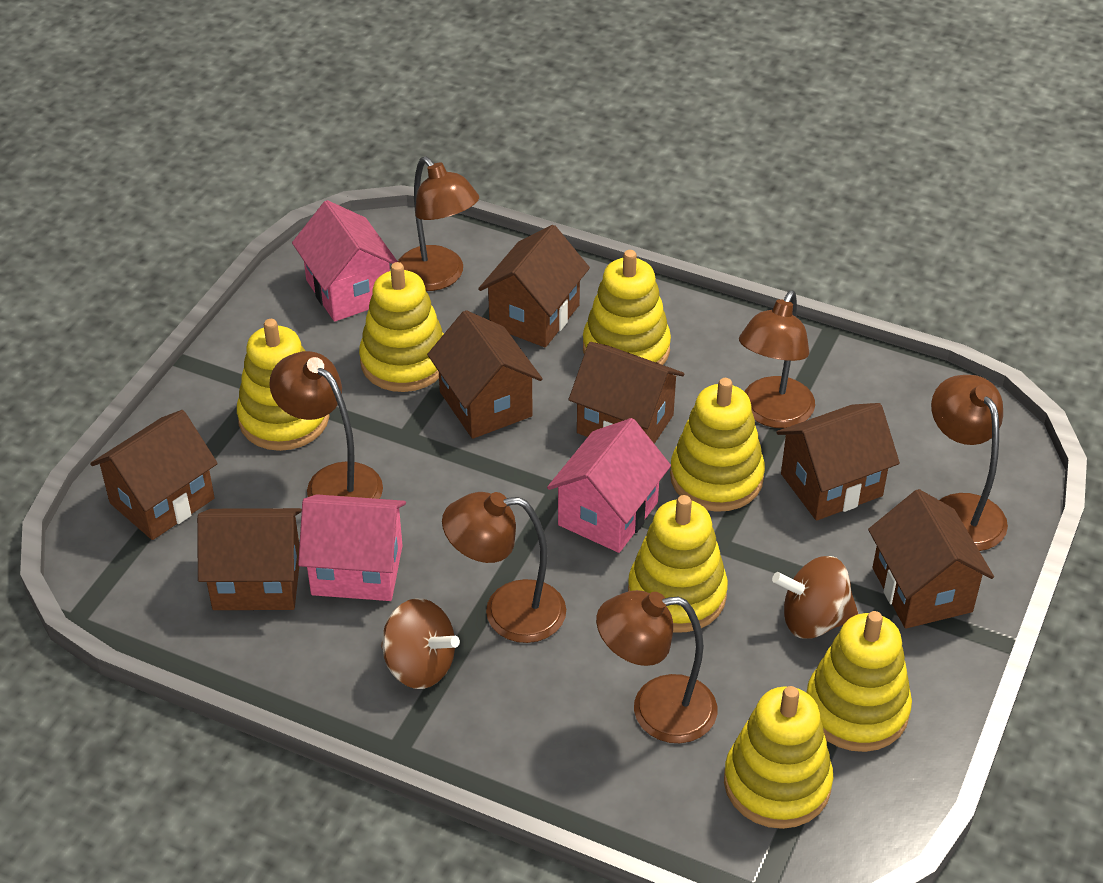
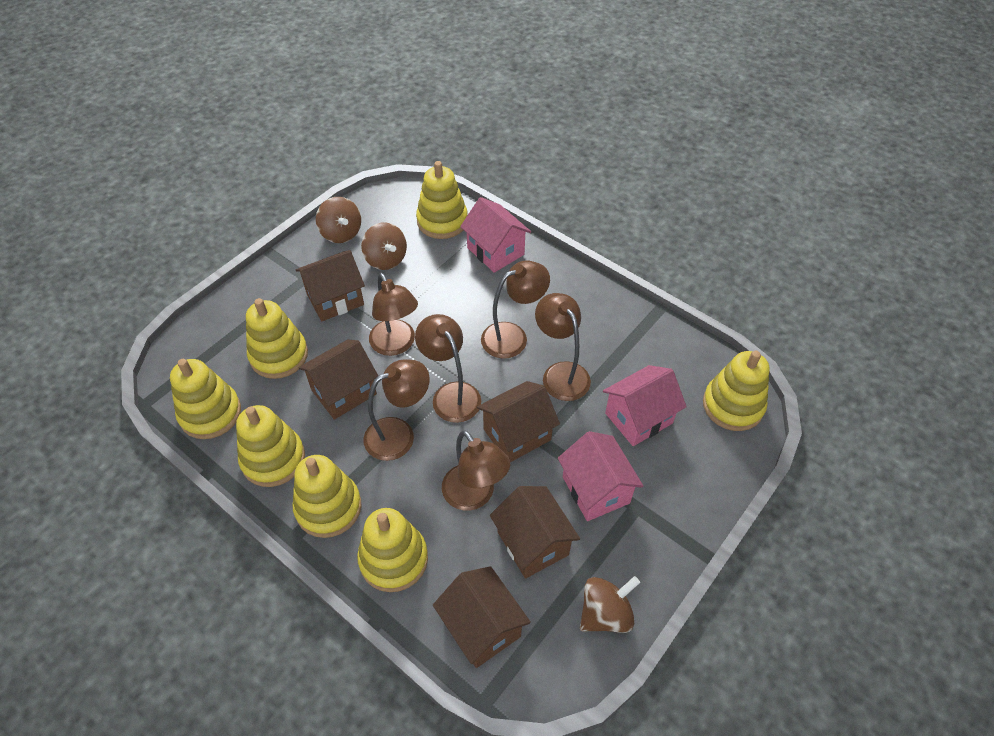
brown house: 7 -> 5
brown spinning top: 2 -> 3

